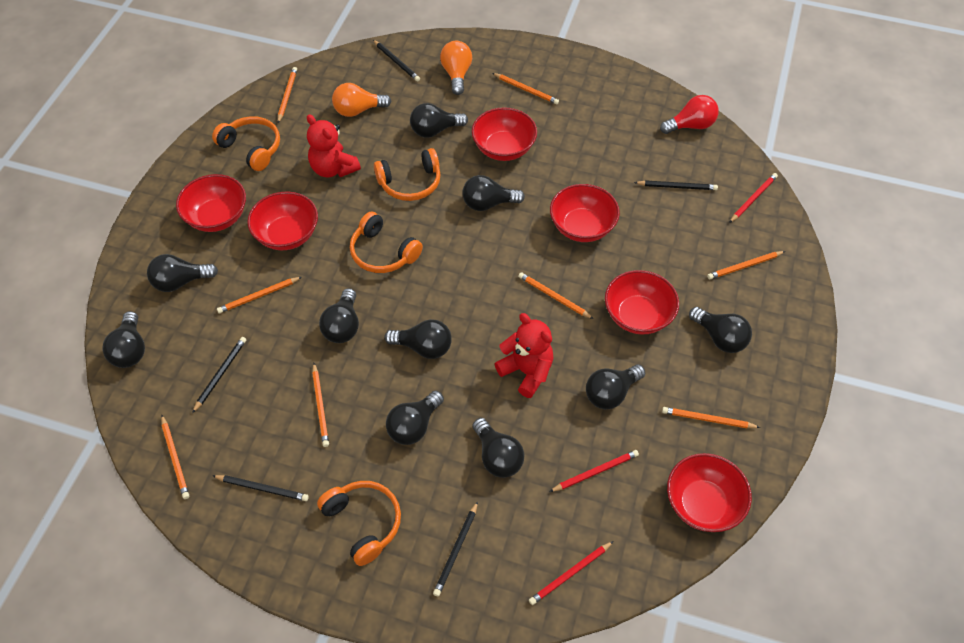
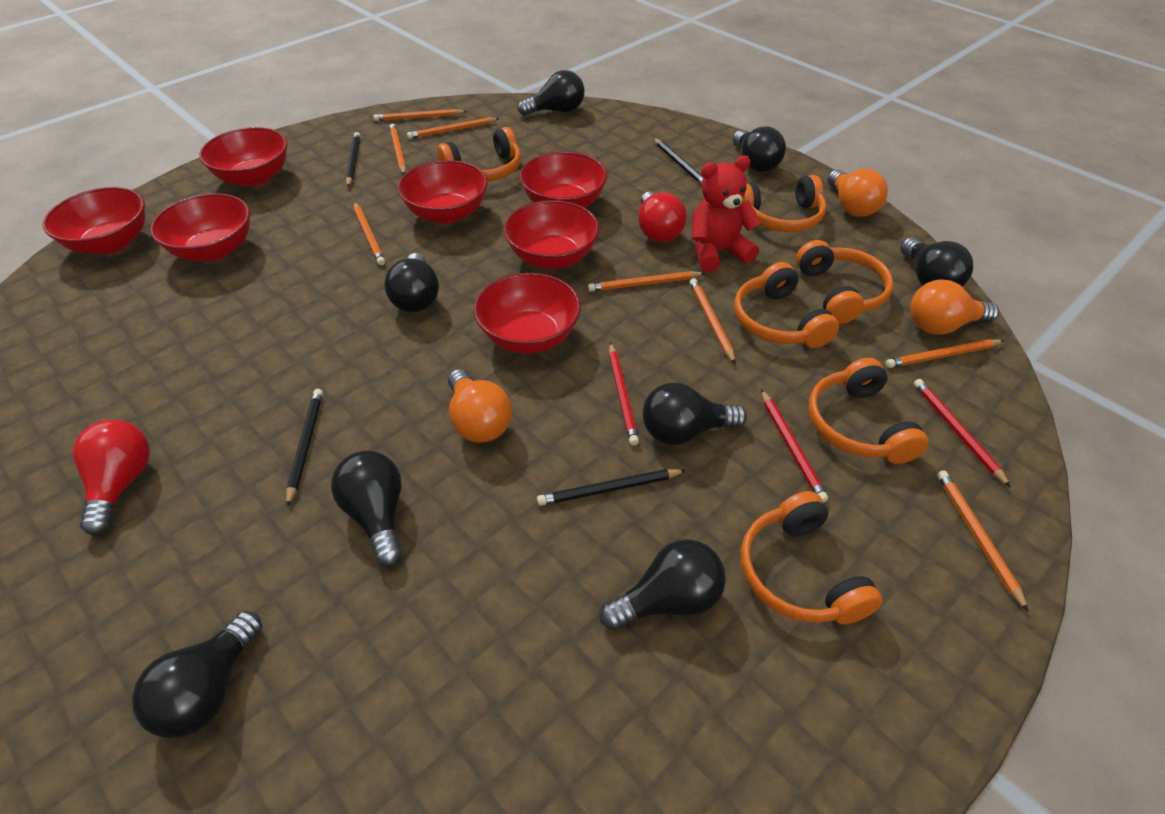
black light bulb: 10 -> 8
black pencil: 5 -> 4
orange headphones: 4 -> 6
orange light bulb: 2 -> 3
red bowl: 6 -> 7
red light bulb: 1 -> 2
red teddy bear: 2 -> 1

